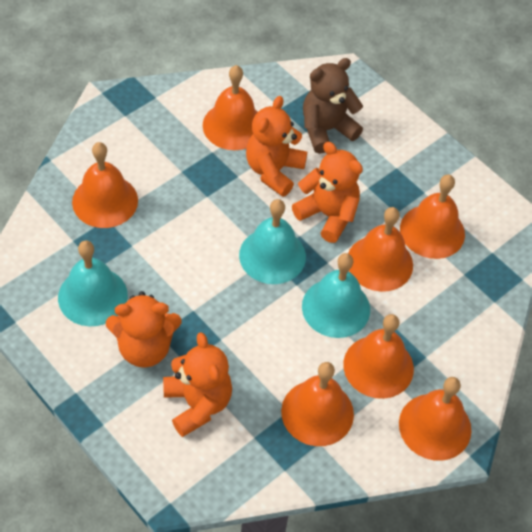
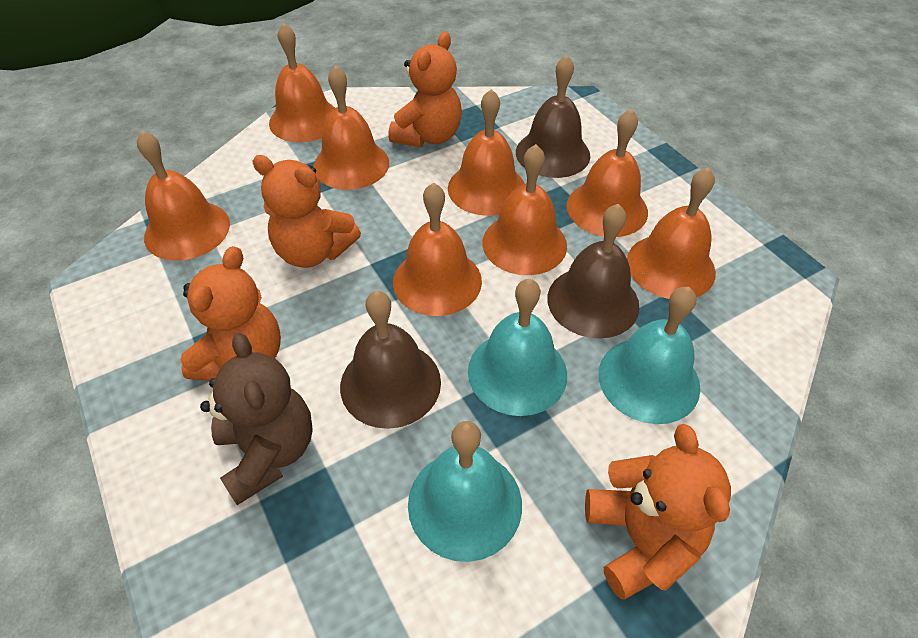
brown bell: 0 -> 3
orange bell: 7 -> 8

